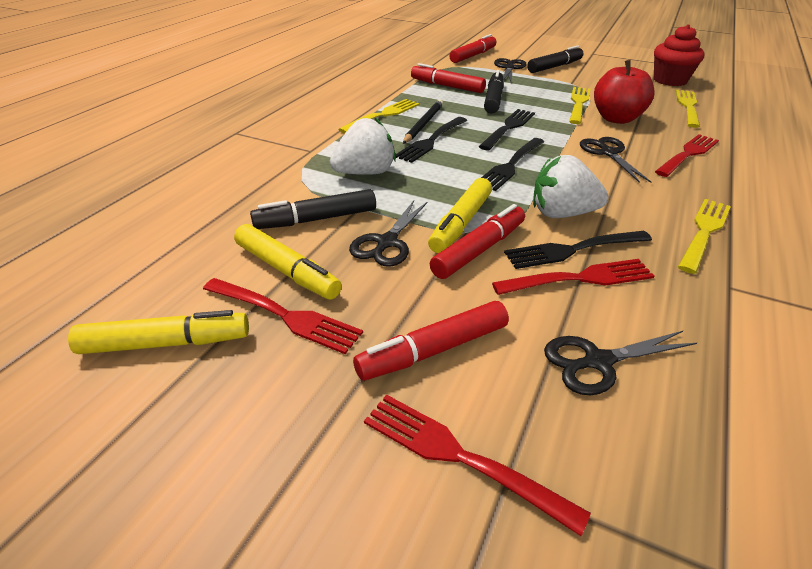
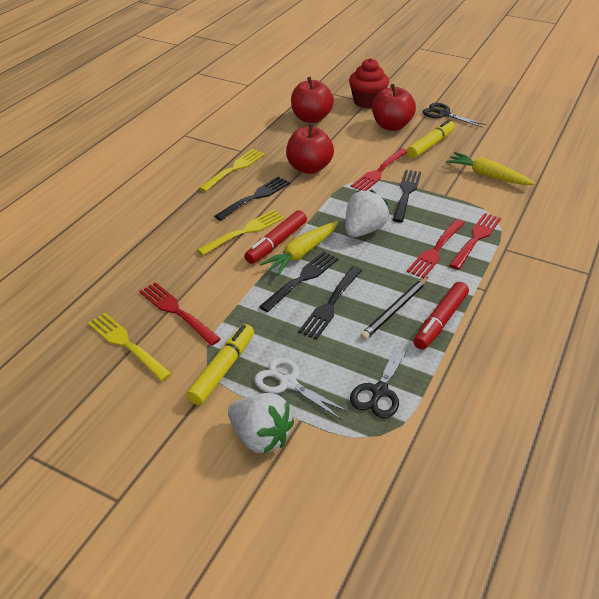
black marker: 3 -> 0
black scissors: 4 -> 2
red apple: 1 -> 3
red marker: 4 -> 2
white scissors: 0 -> 1
yellow carrot: 0 -> 2
yellow fork: 4 -> 3
yellow marker: 3 -> 2

